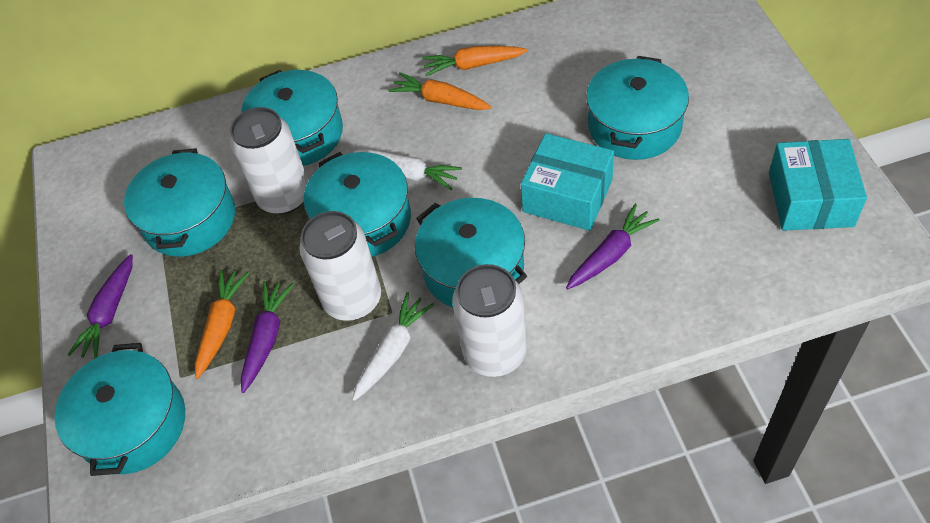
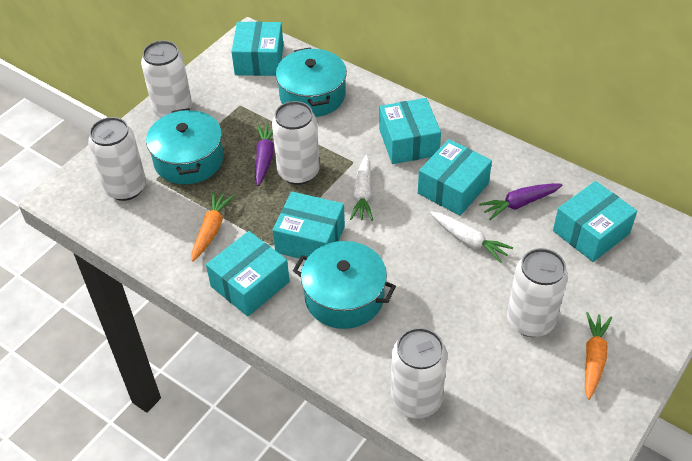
orange carrot: 3 -> 2
purple carrot: 3 -> 2
turquoise box: 2 -> 6
turquoise pot: 6 -> 3
white can: 3 -> 5

